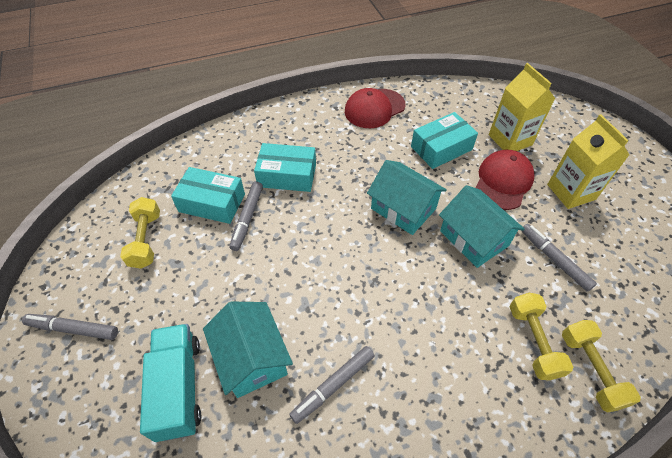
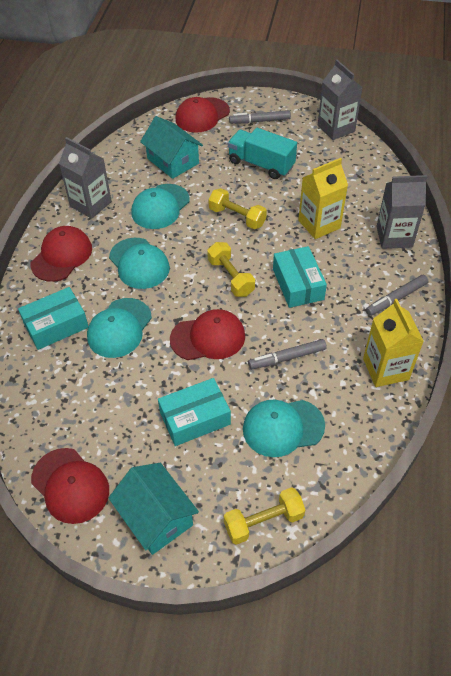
grey carton: 0 -> 3
grey marker: 4 -> 3
red cap: 2 -> 4
turquoise cap: 0 -> 4
turquoise house: 3 -> 2

